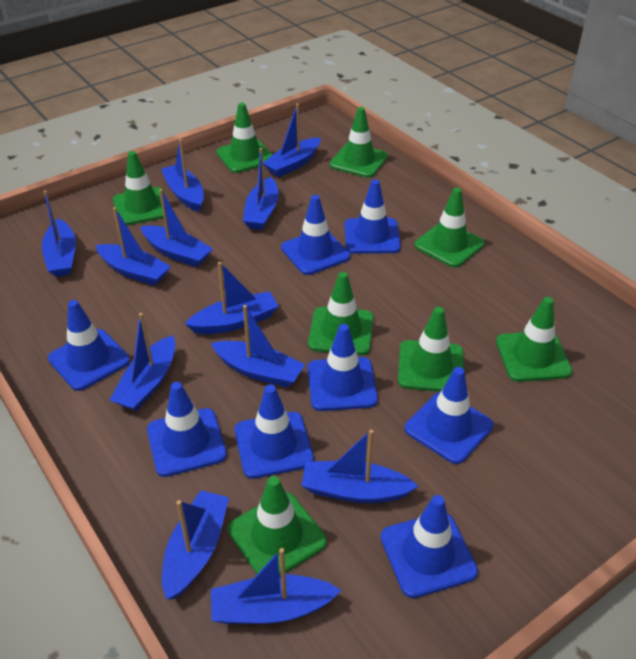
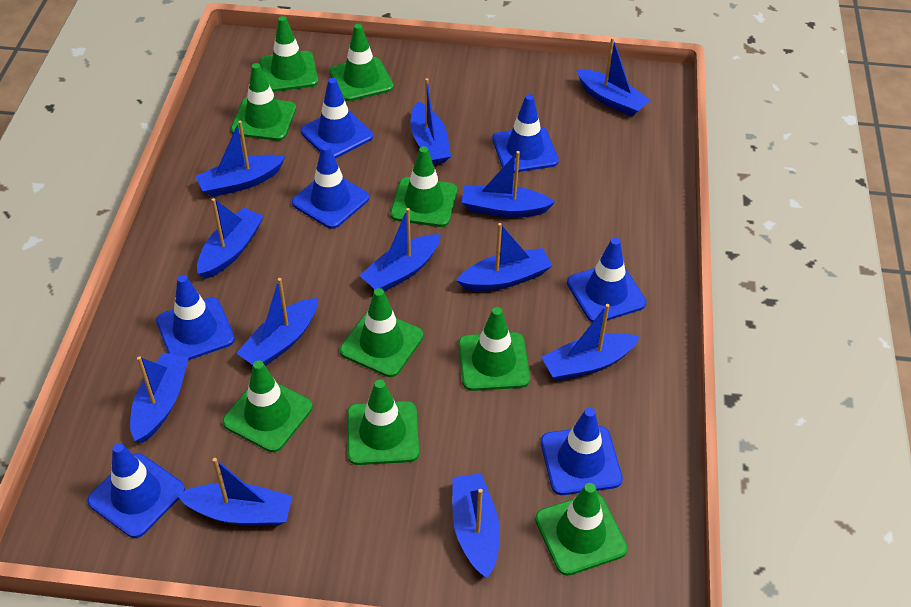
blue traffic cone: 8 -> 7
green traffic cone: 8 -> 9

